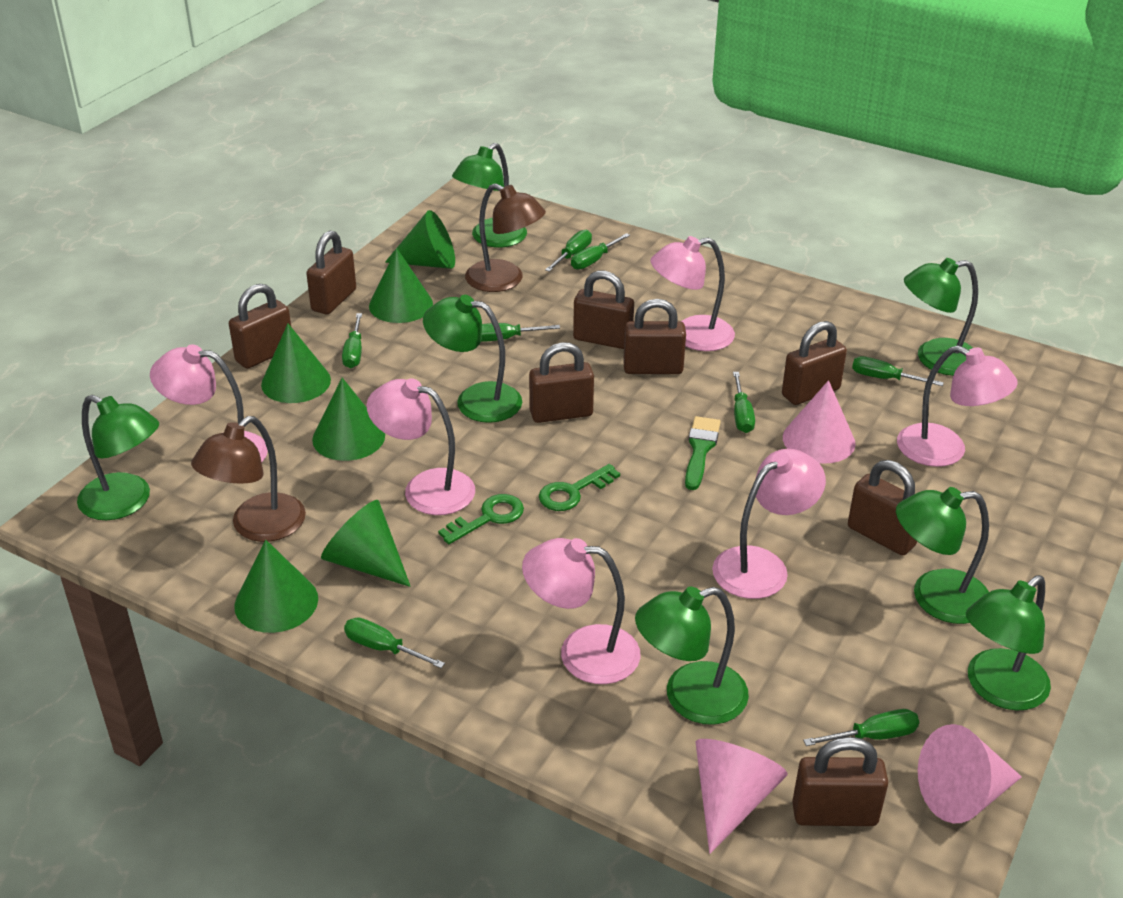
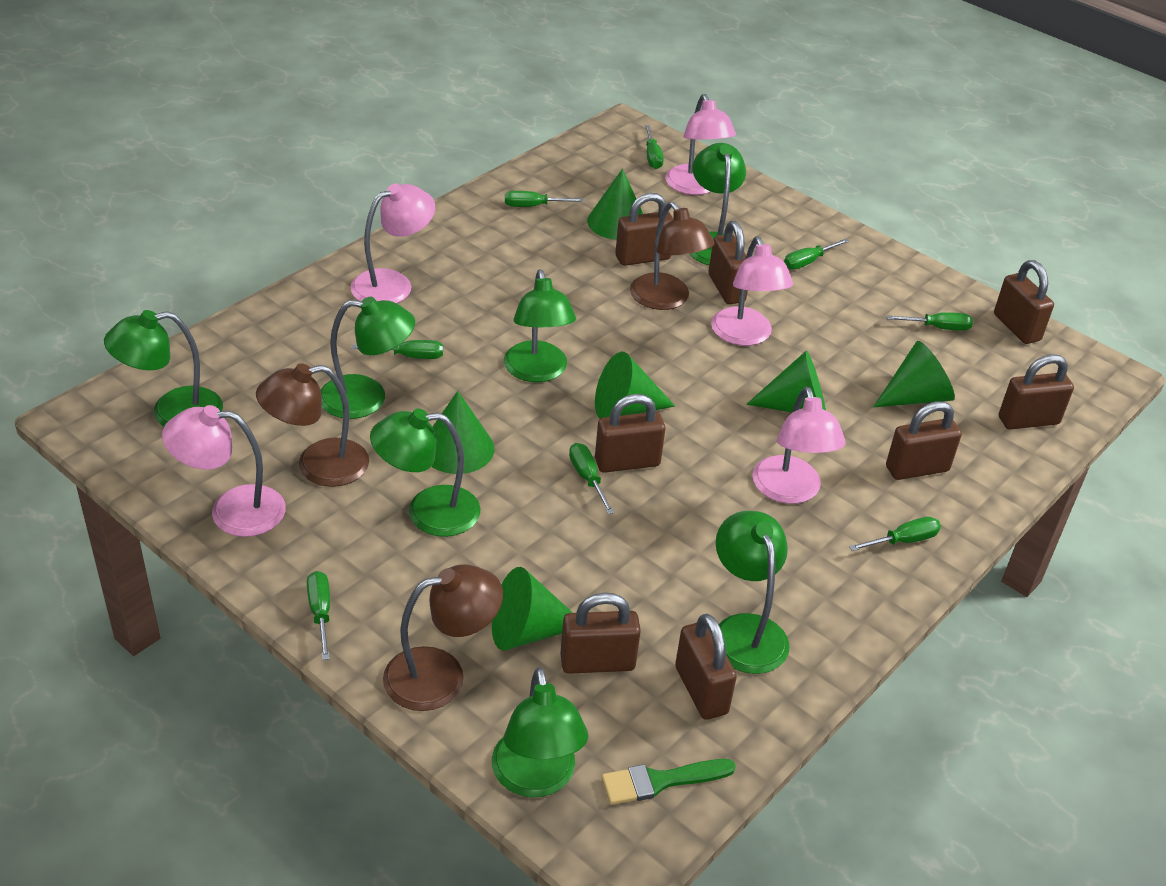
brown lamp: 2 -> 3
green key: 2 -> 0
pink cone: 3 -> 0
pink lamp: 6 -> 5

